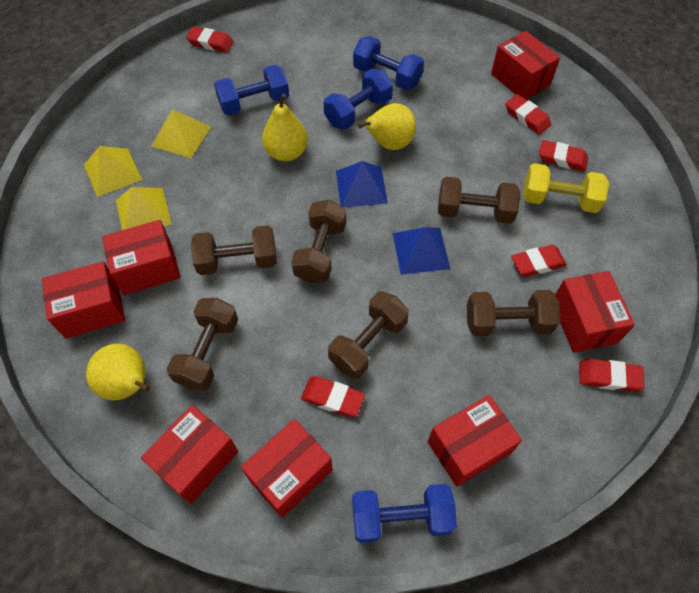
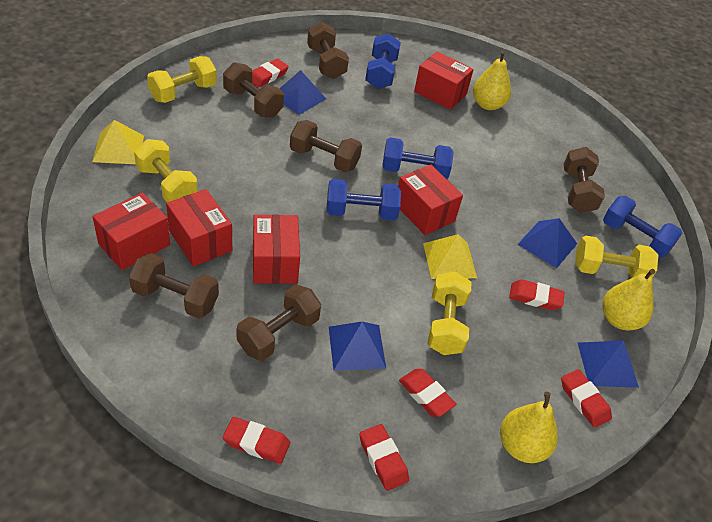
blue pyramid: 2 -> 4
red box: 7 -> 5
yellow dumbbell: 1 -> 4
yellow pyramid: 3 -> 2

